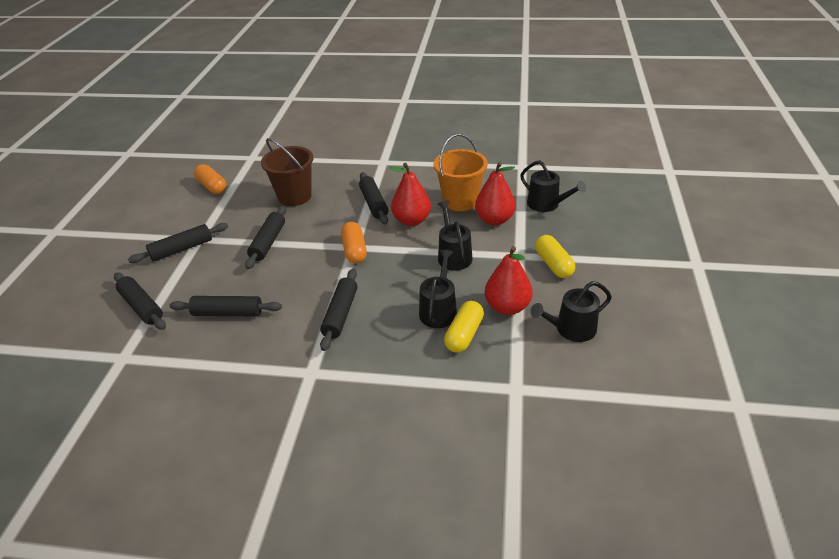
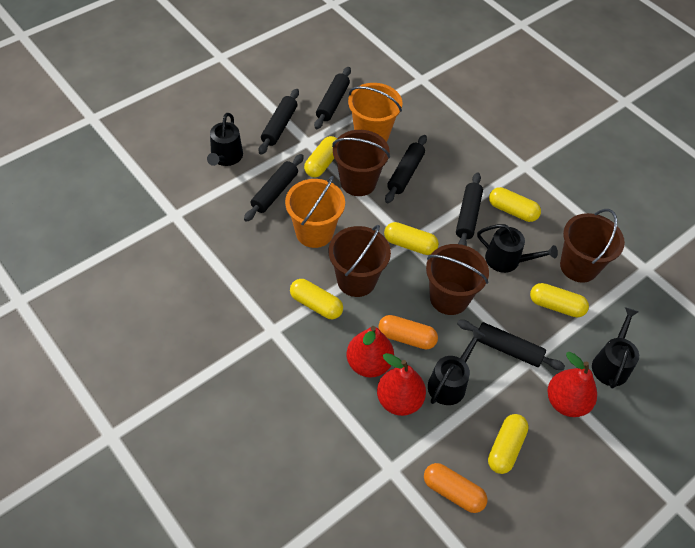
brown bucket: 1 -> 4
orange bucket: 1 -> 2
yellow capsule: 2 -> 6

